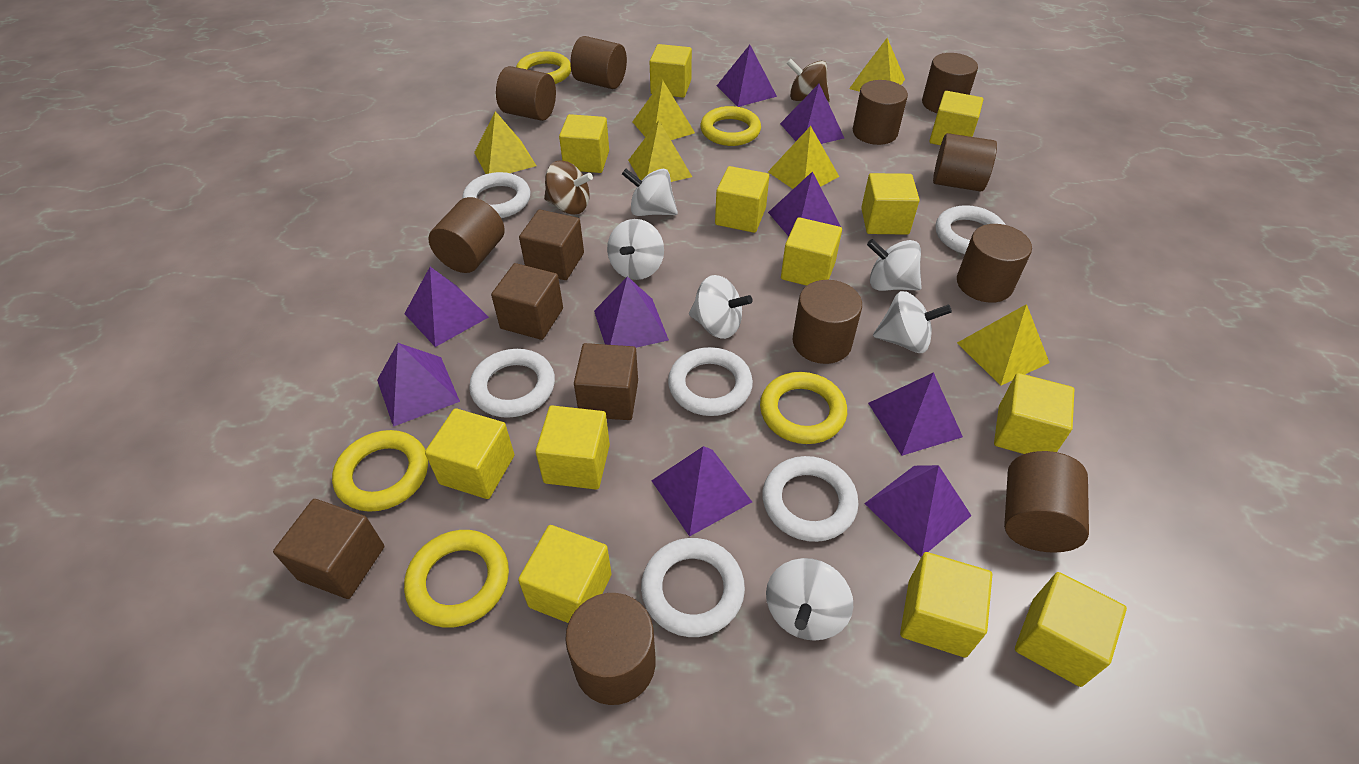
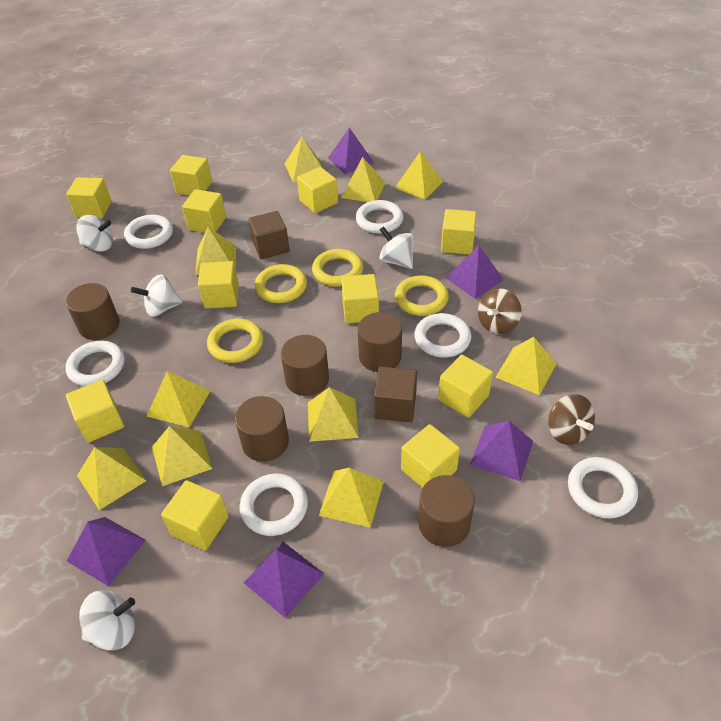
brown cube: 4 -> 2
brown cylinder: 10 -> 5
purple pyramid: 9 -> 5
white spinning top: 6 -> 4
yellow cube: 12 -> 11
yellow pyramid: 6 -> 10
yellow ring: 5 -> 4

